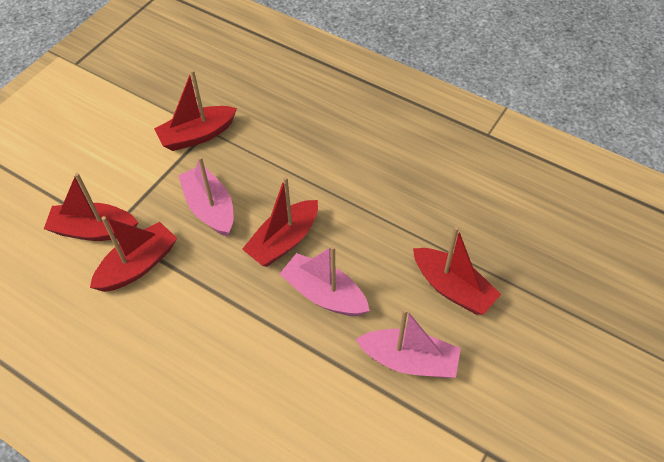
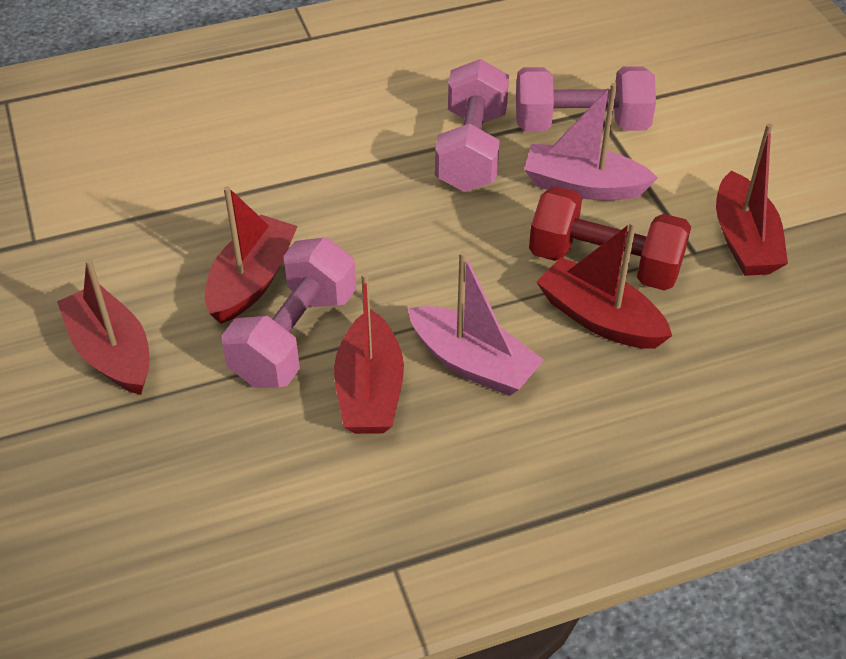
pink boat: 3 -> 2
pink dumbbell: 0 -> 3
red dumbbell: 0 -> 1

